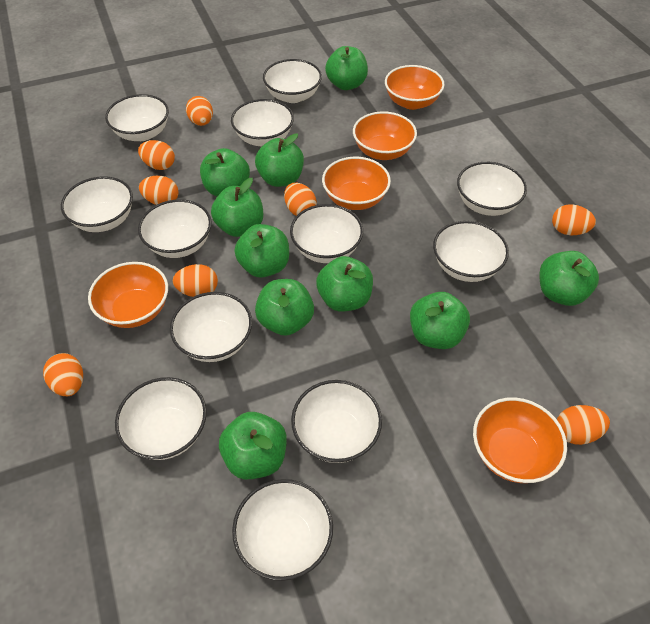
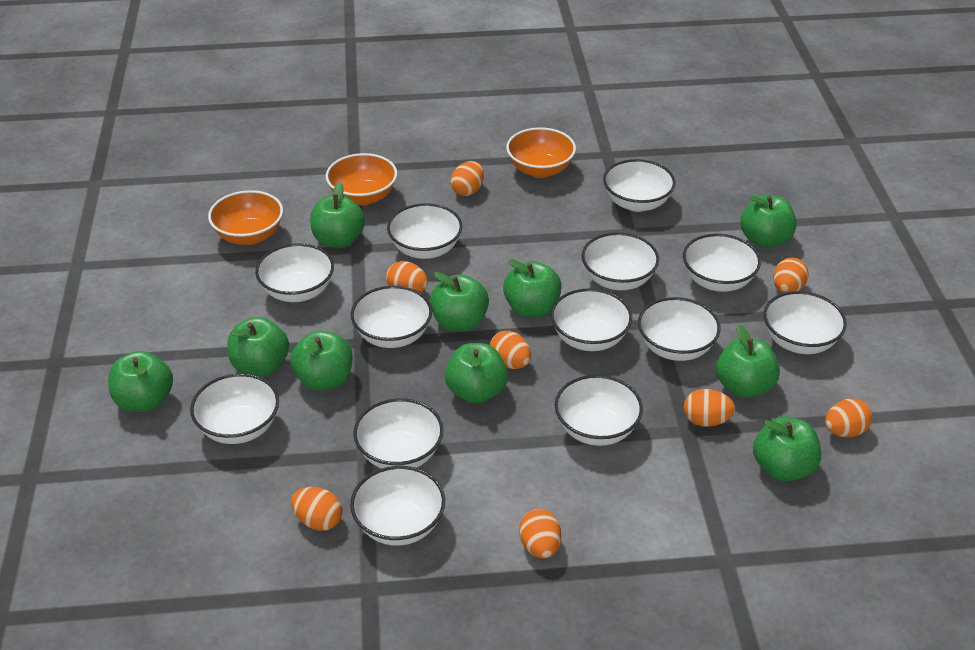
orange bowl: 5 -> 3
white bowl: 12 -> 13

